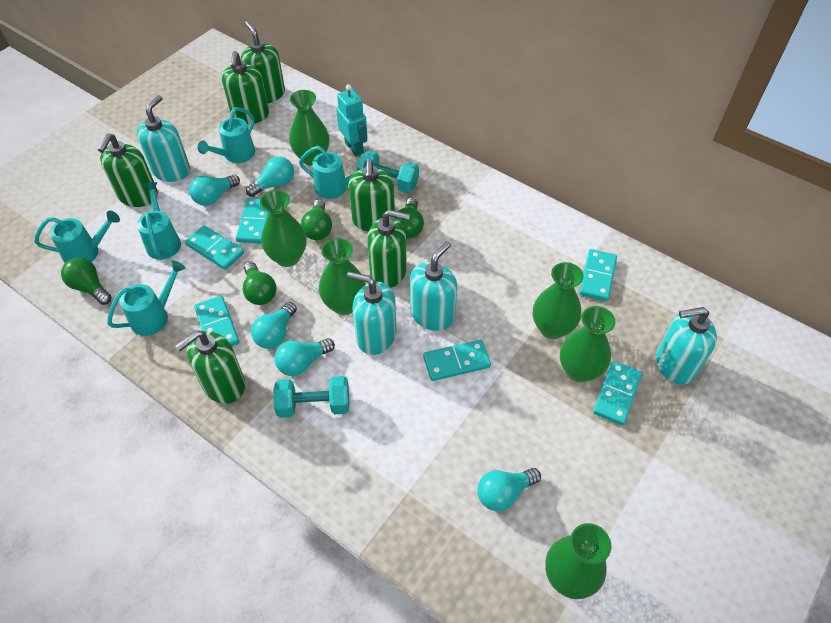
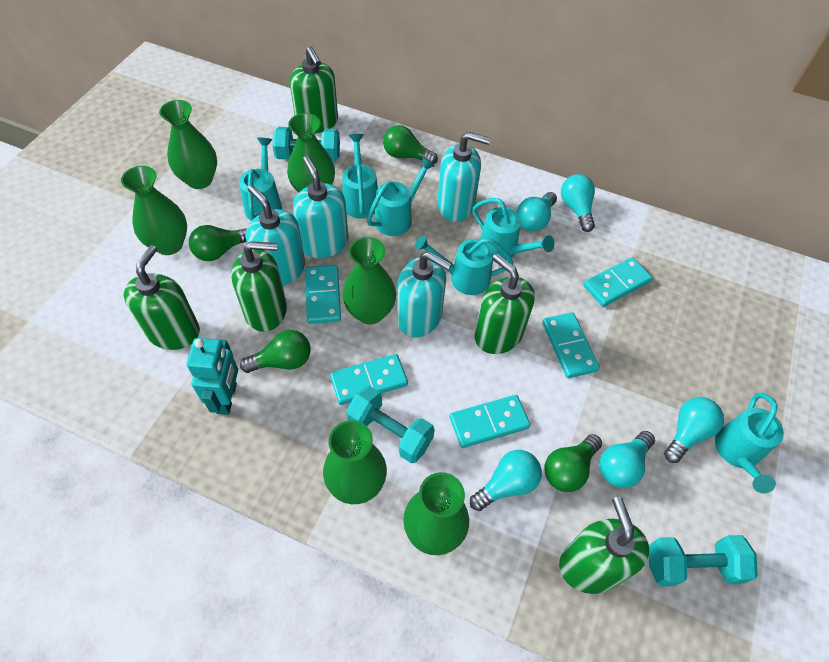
green soap dispenser: 6 -> 5
turquoise domino: 6 -> 5
turquoise dumbbell: 2 -> 3
turquoise watering can: 5 -> 6

